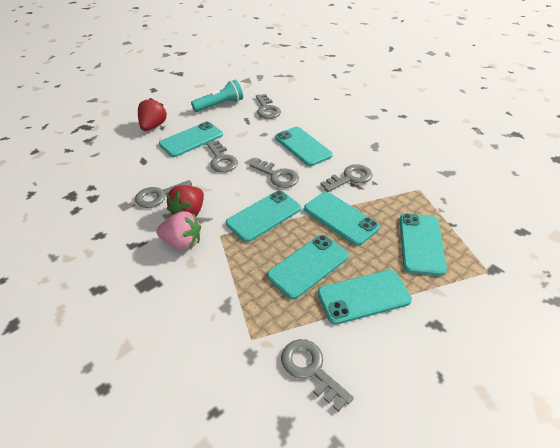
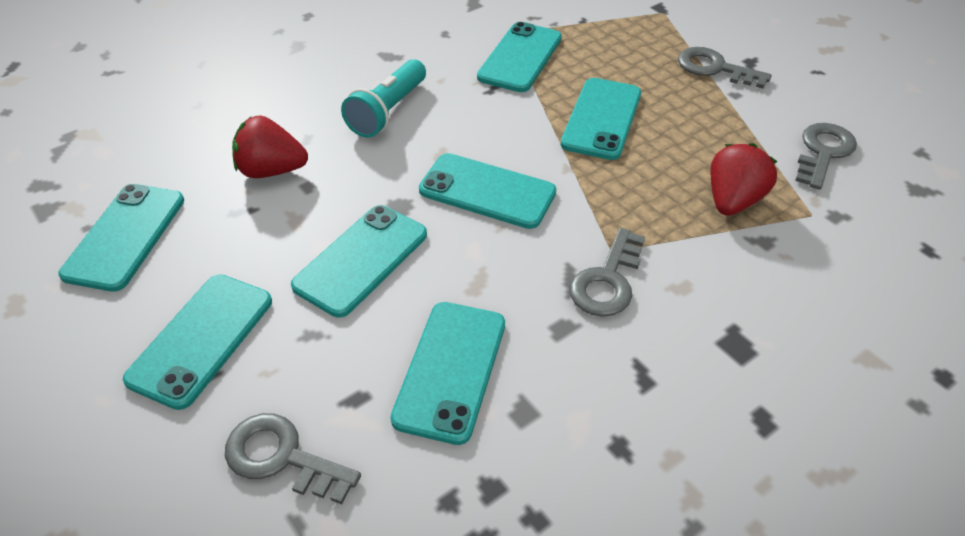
grey key: 6 -> 4
pink strawberry: 1 -> 0

